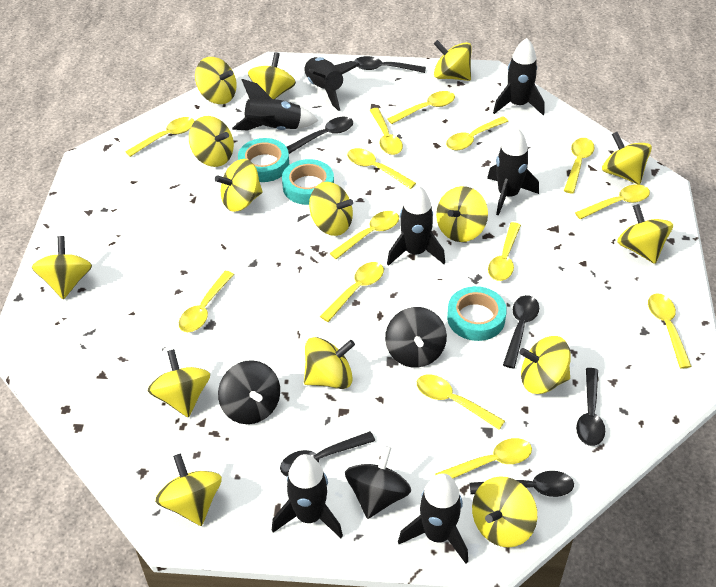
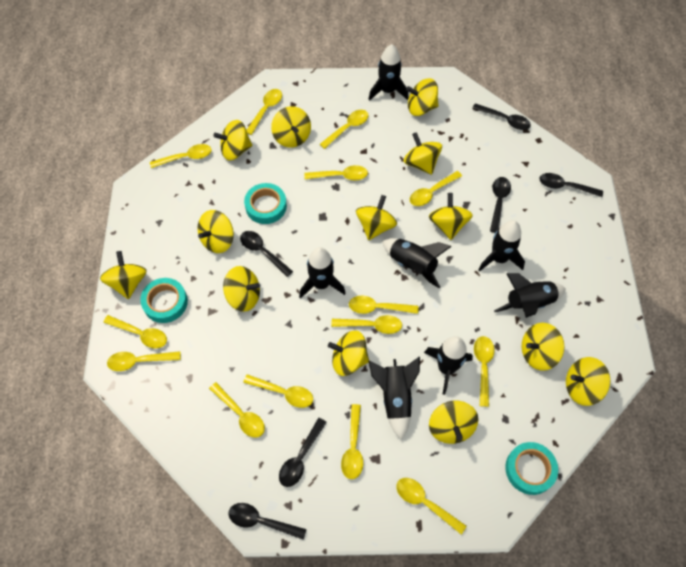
black spinning top: 3 -> 0
yellow spinning top: 15 -> 13

